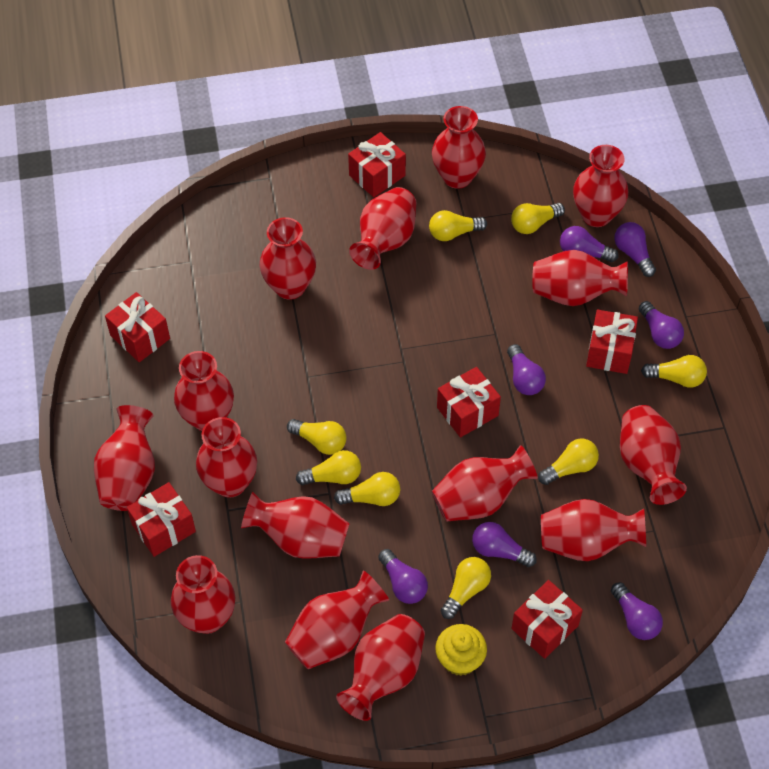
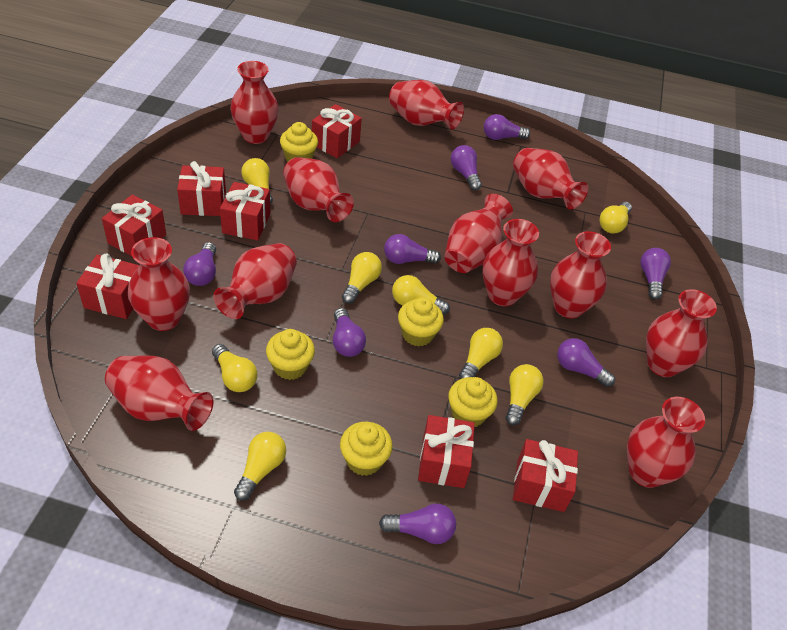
purple light bulb: 7 -> 8
red gift: 6 -> 7
red vase: 15 -> 12
yellow cupcake: 1 -> 5

